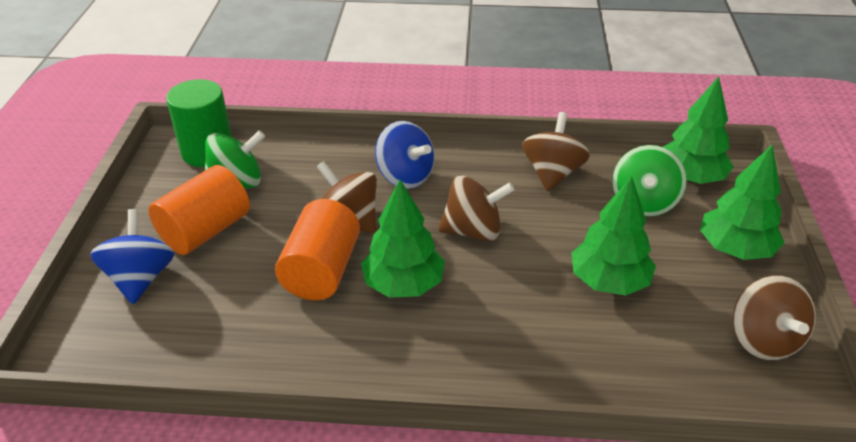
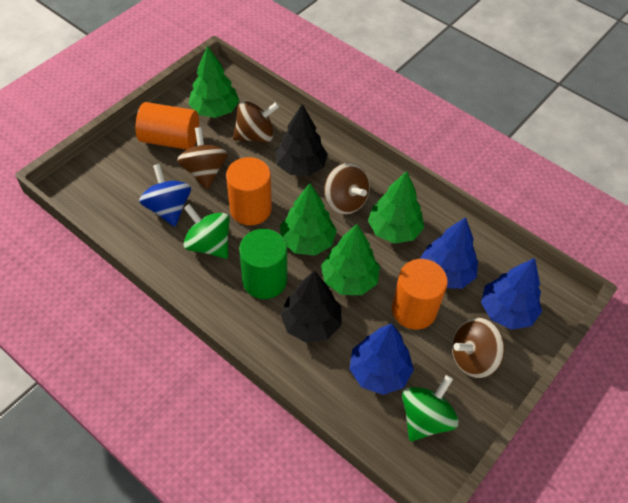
black tree: 0 -> 2
blue spinning top: 2 -> 1
blue tree: 0 -> 3
orange cylinder: 2 -> 3

